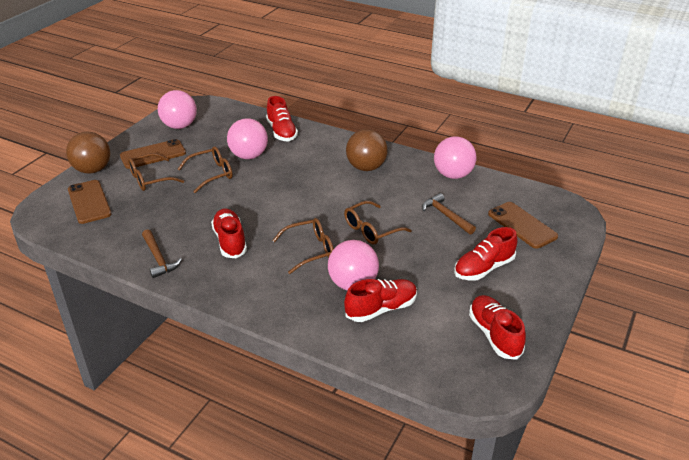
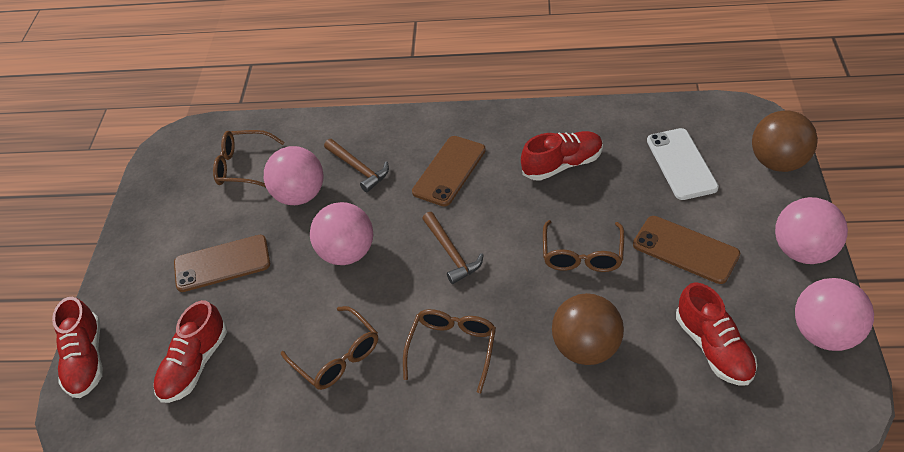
red shoe: 5 -> 4
white phone: 0 -> 1

